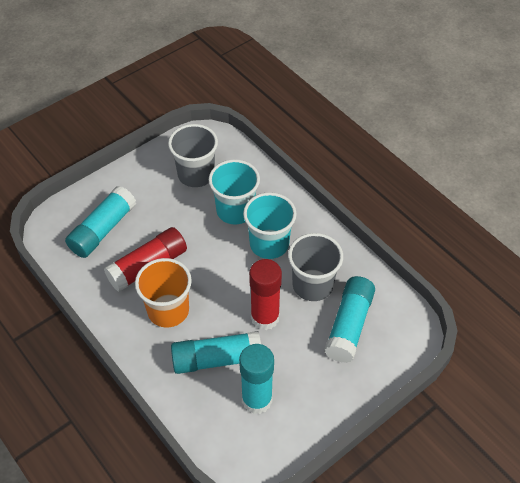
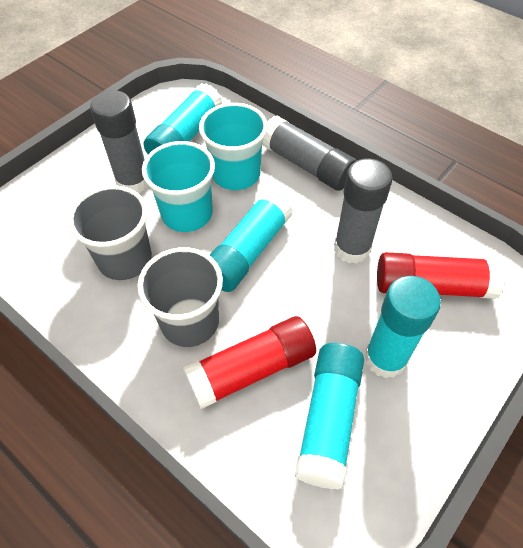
grey glue stick: 0 -> 3
orange cup: 1 -> 0

